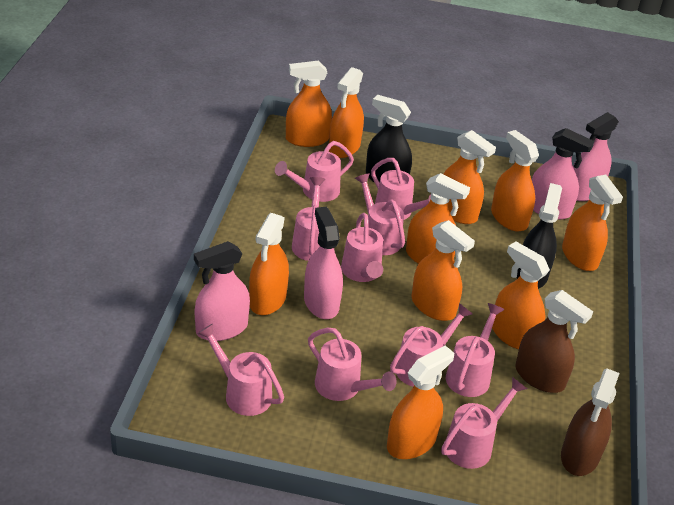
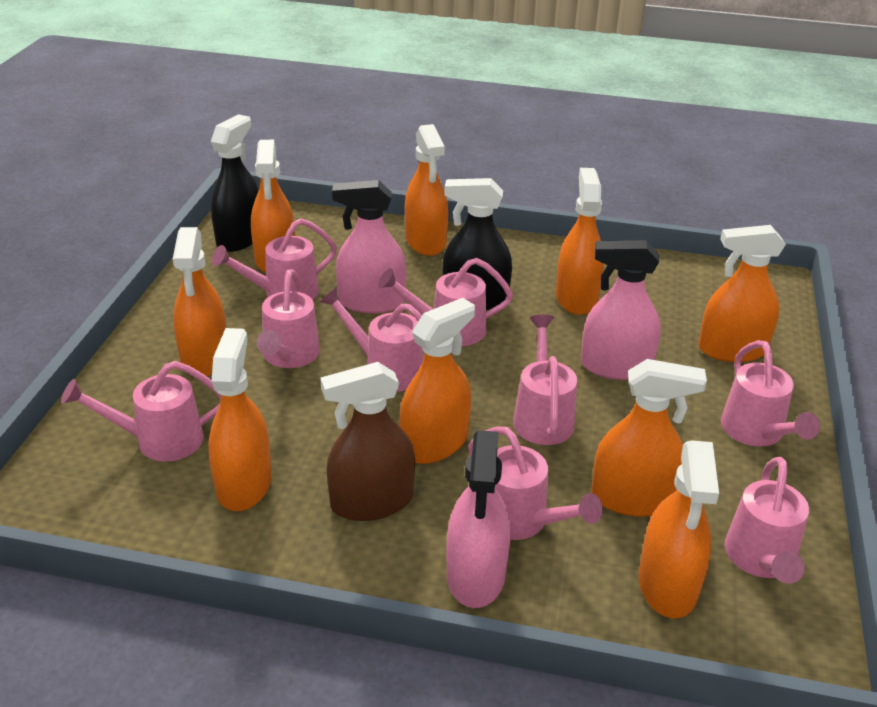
brown spray bottle: 2 -> 1
orange spray bottle: 10 -> 9
pink spray bottle: 4 -> 3
pink watering can: 10 -> 9

